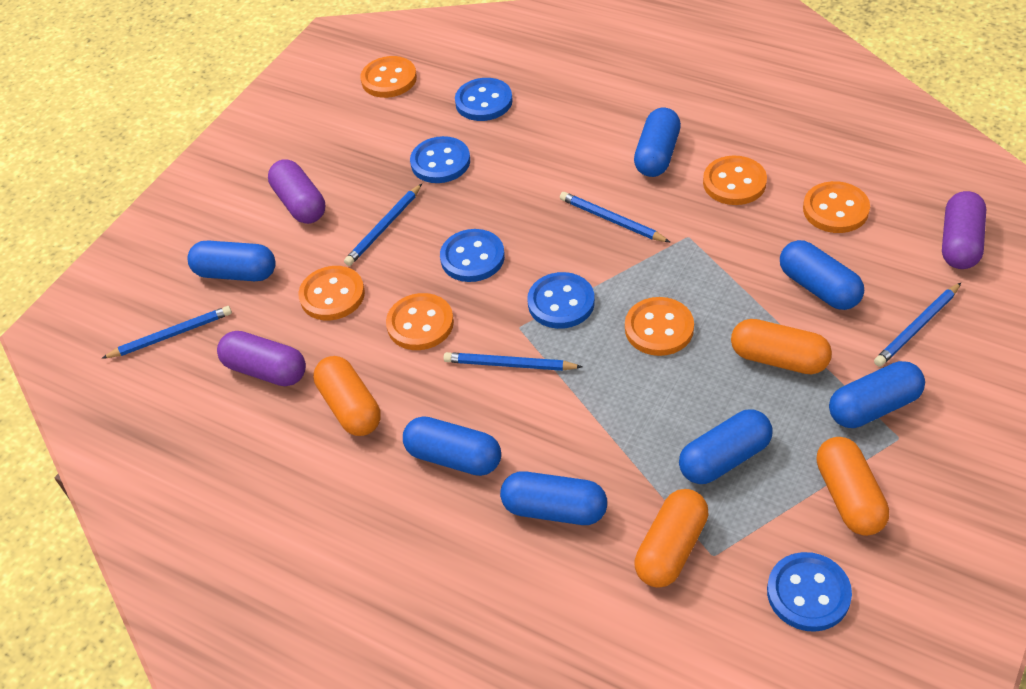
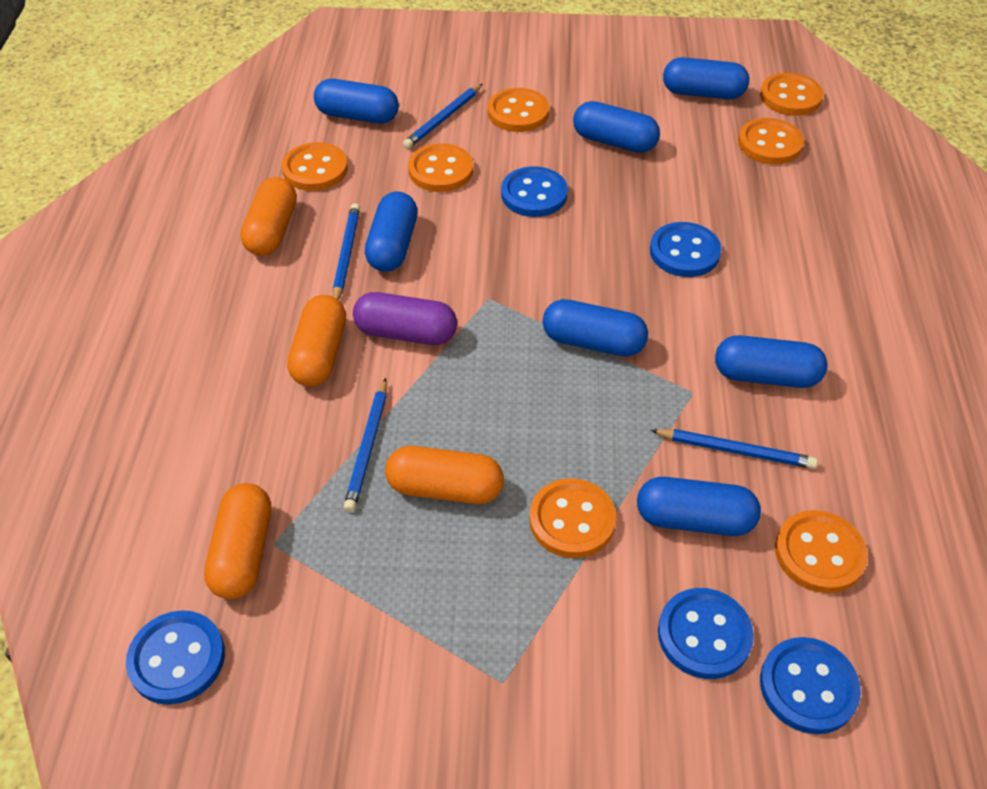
blue pencil: 5 -> 4
orange button: 6 -> 7
purple capsule: 3 -> 1

